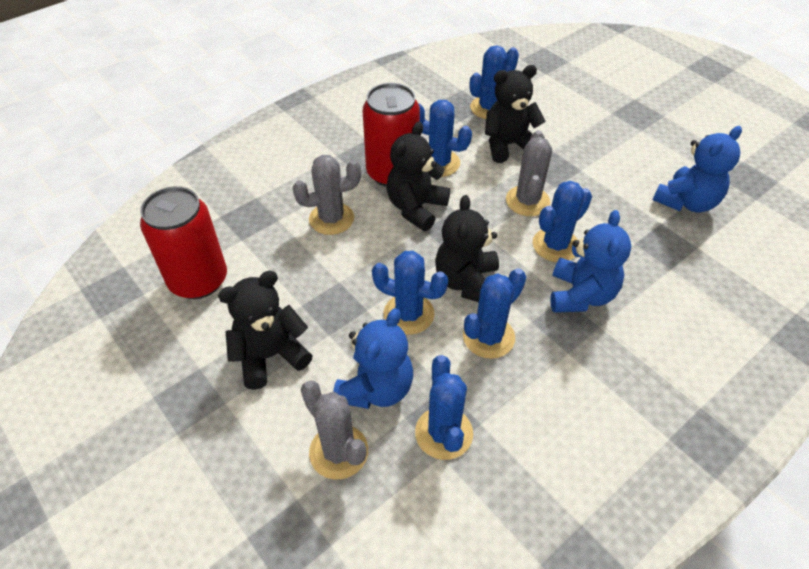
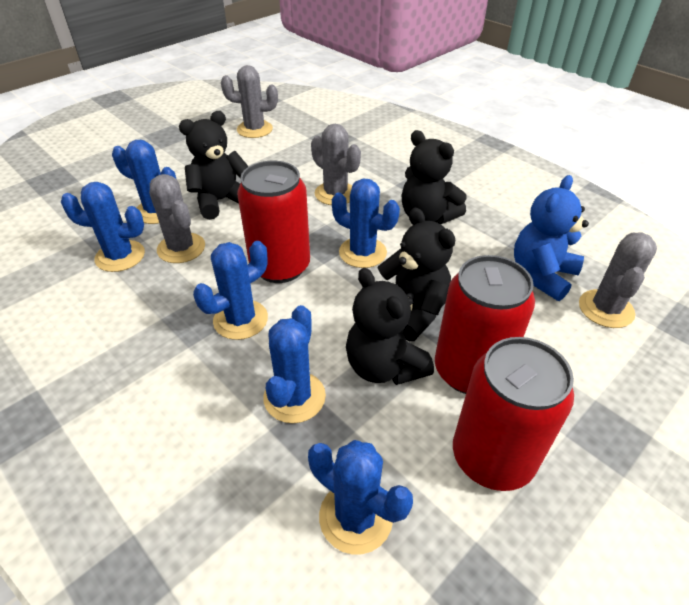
blue teddy bear: 3 -> 1
grey cactus: 3 -> 4
red can: 2 -> 3

